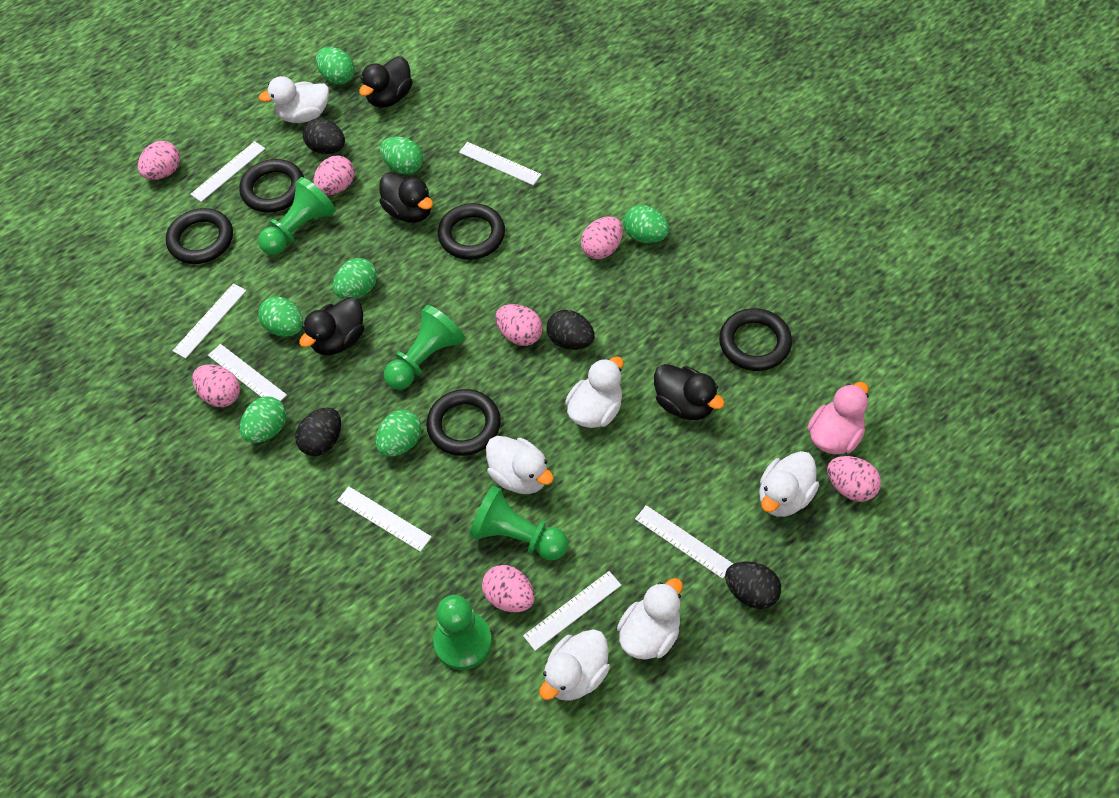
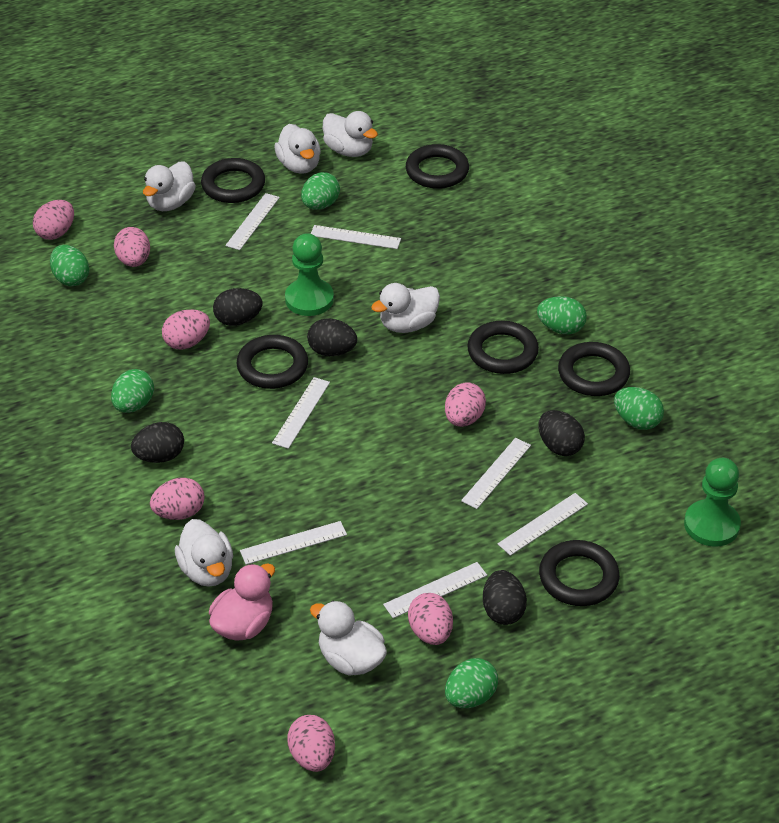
black duck: 4 -> 0
black egg: 4 -> 5
black ring: 5 -> 6
green egg: 7 -> 6
green pawn: 4 -> 2

